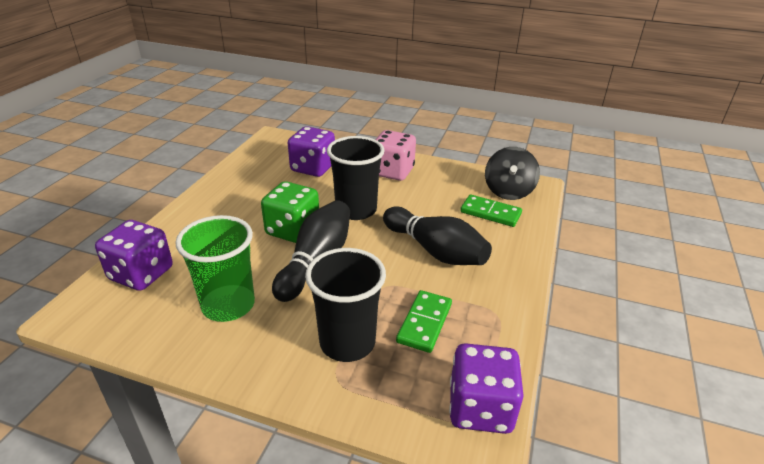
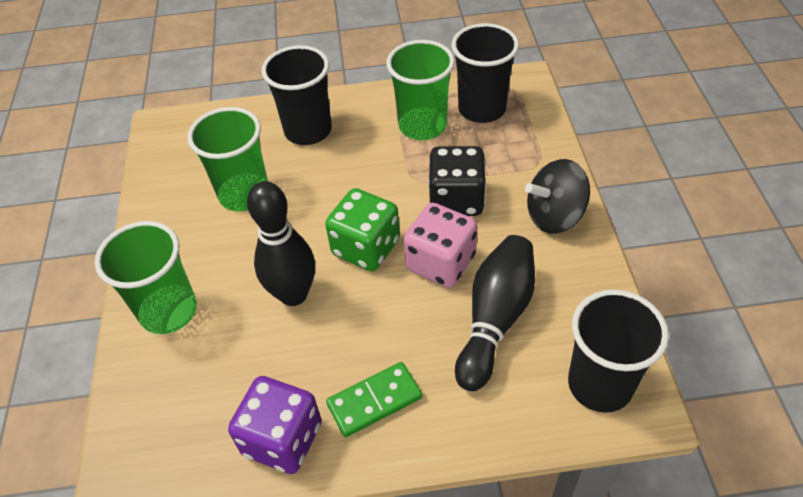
black cup: 2 -> 3
black dice: 0 -> 1
green cup: 1 -> 3
green domino: 2 -> 1
purple dice: 3 -> 1

